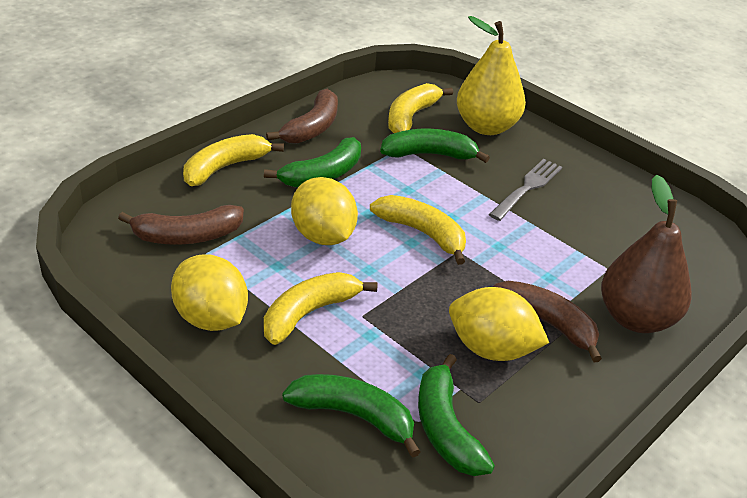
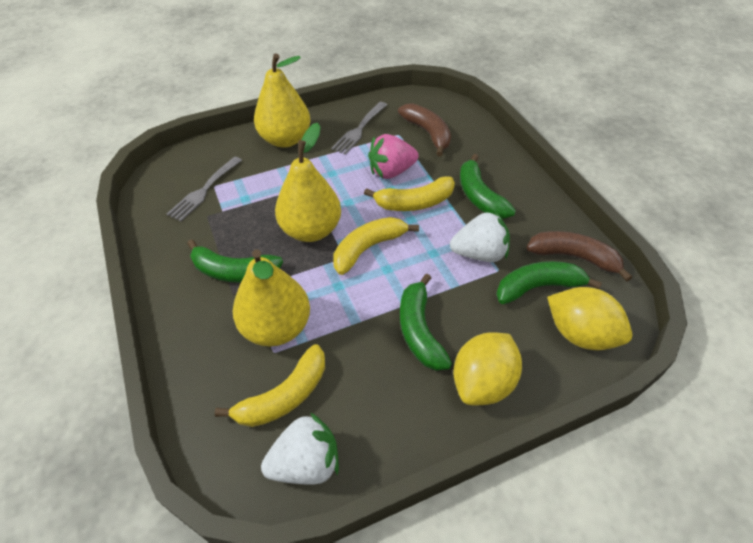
brown banana: 3 -> 2
brown pear: 1 -> 0
grey fork: 1 -> 2
pink strawberry: 0 -> 1
white strawberry: 0 -> 2
yellow banana: 4 -> 3
yellow lemon: 3 -> 2
yellow pear: 1 -> 3

